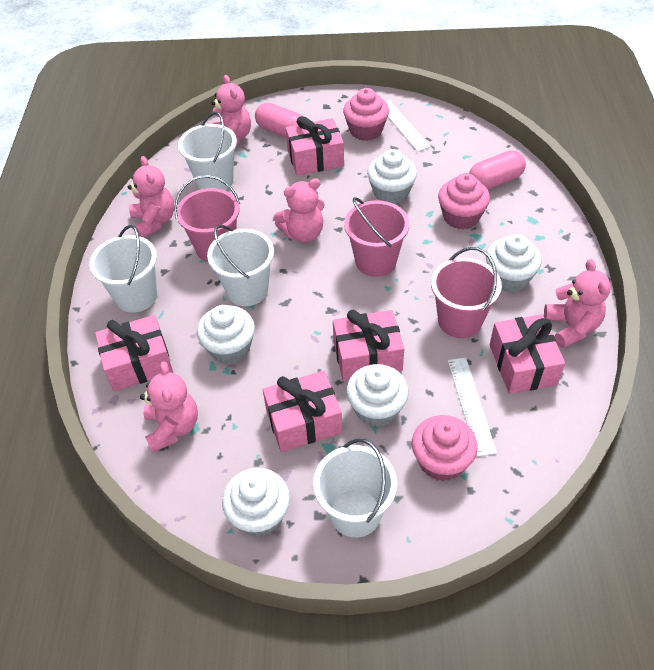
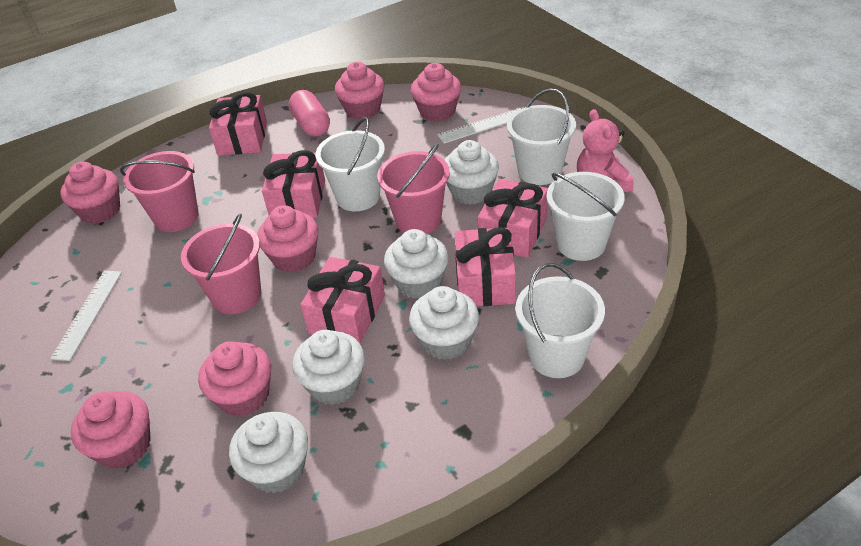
pink capsule: 2 -> 1
pink cupcake: 3 -> 6
pink teddy bear: 5 -> 1

